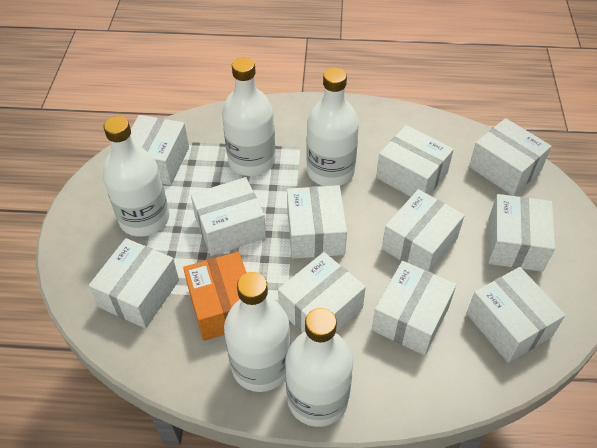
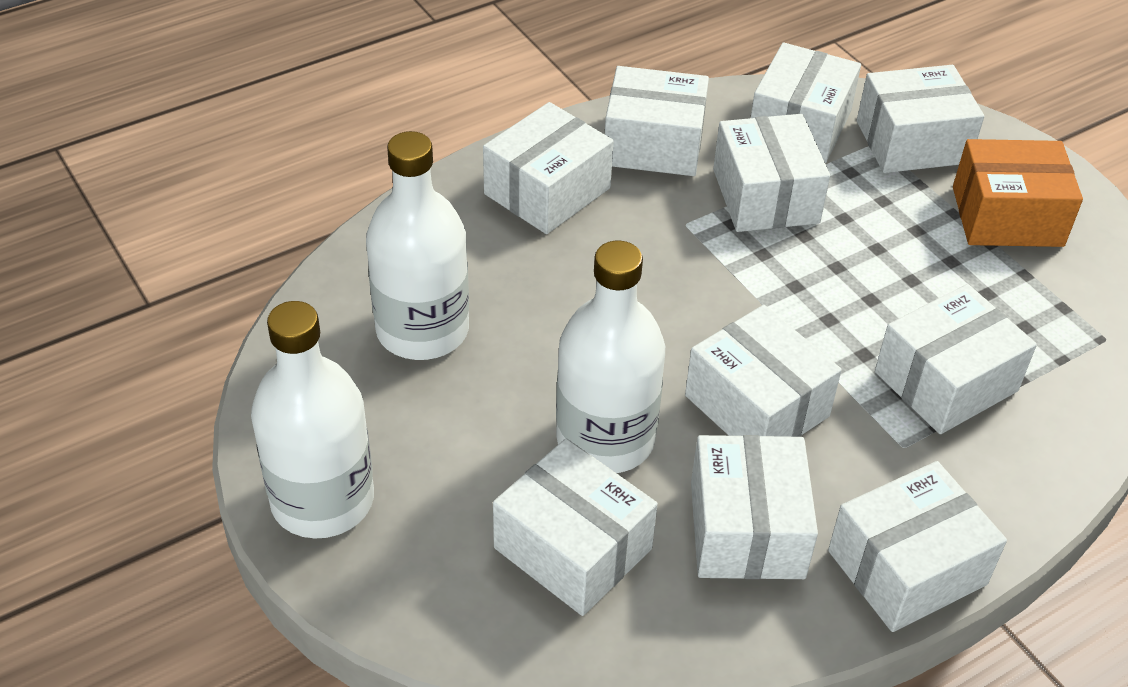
white bottle: 5 -> 3
white box: 11 -> 10

